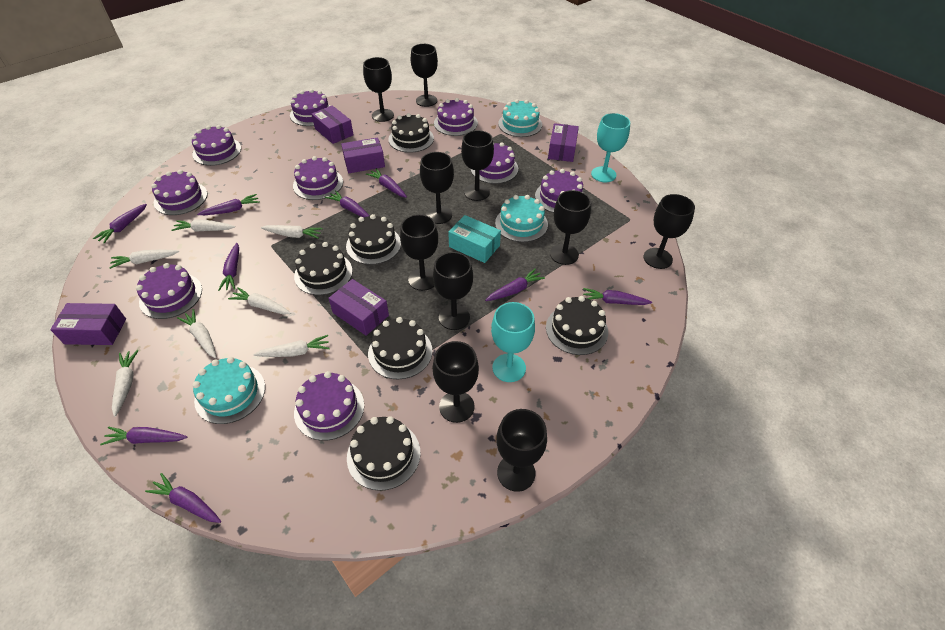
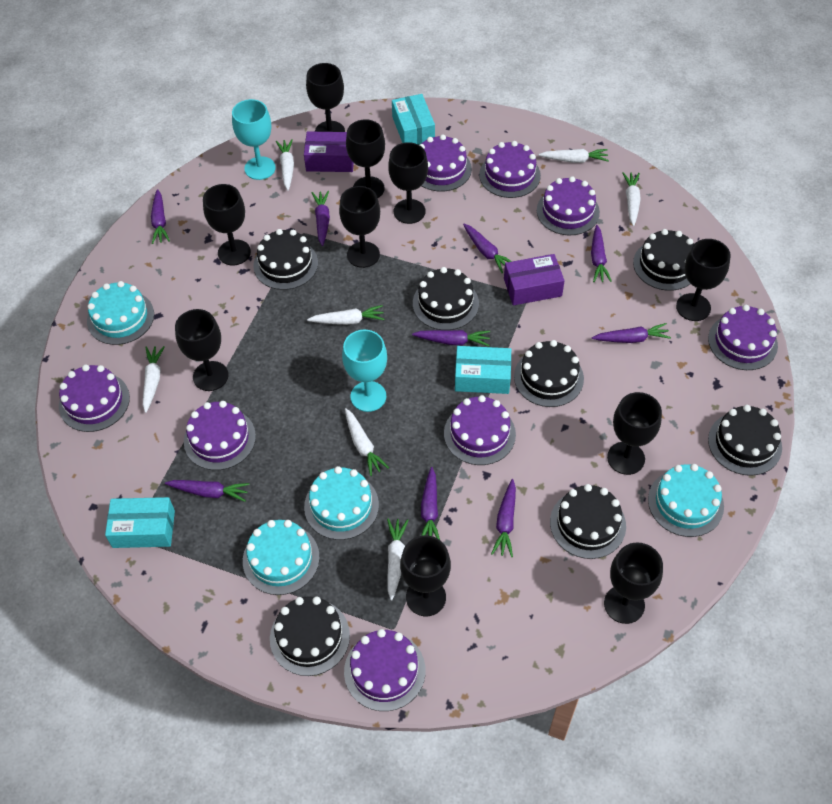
black cake: 6 -> 7
purple box: 5 -> 2
purple cake: 9 -> 8
turquoise box: 1 -> 3
turquoise cake: 3 -> 4

